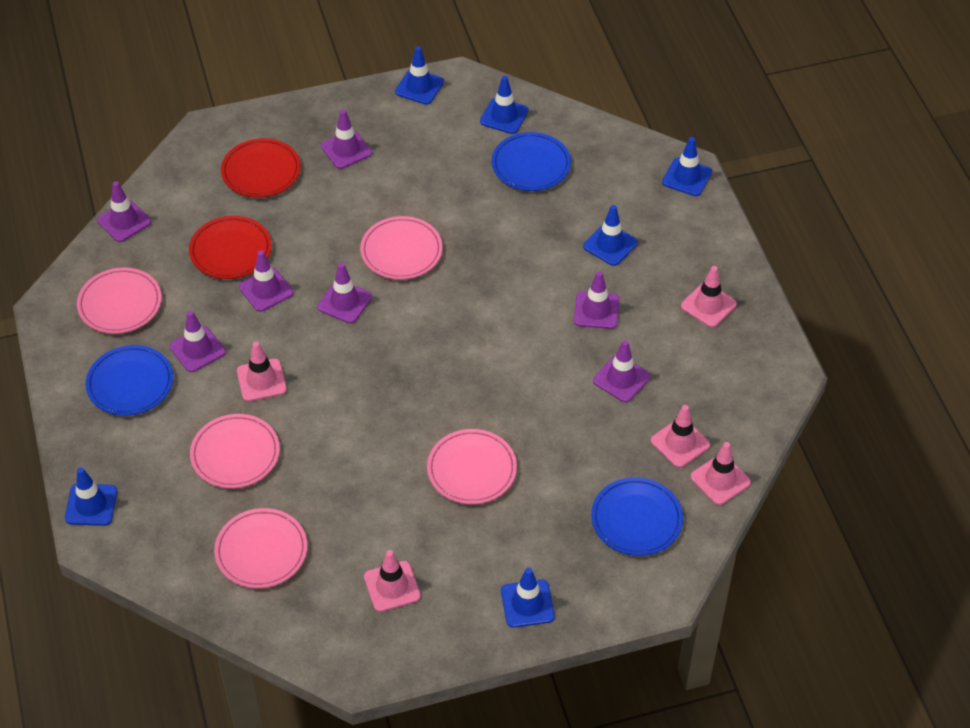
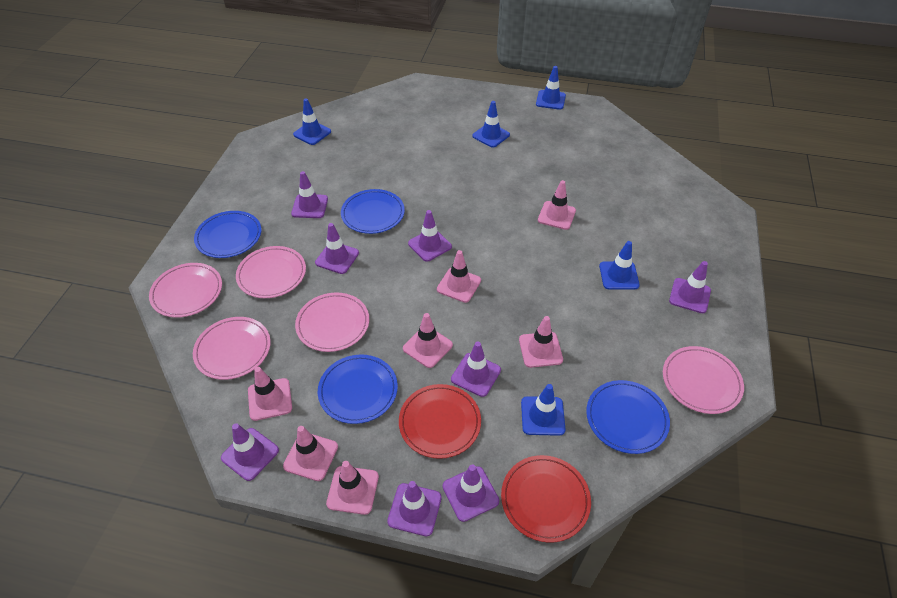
blue plate: 3 -> 4
blue traffic cone: 6 -> 5
pink traffic cone: 5 -> 7
purple traffic cone: 7 -> 8

